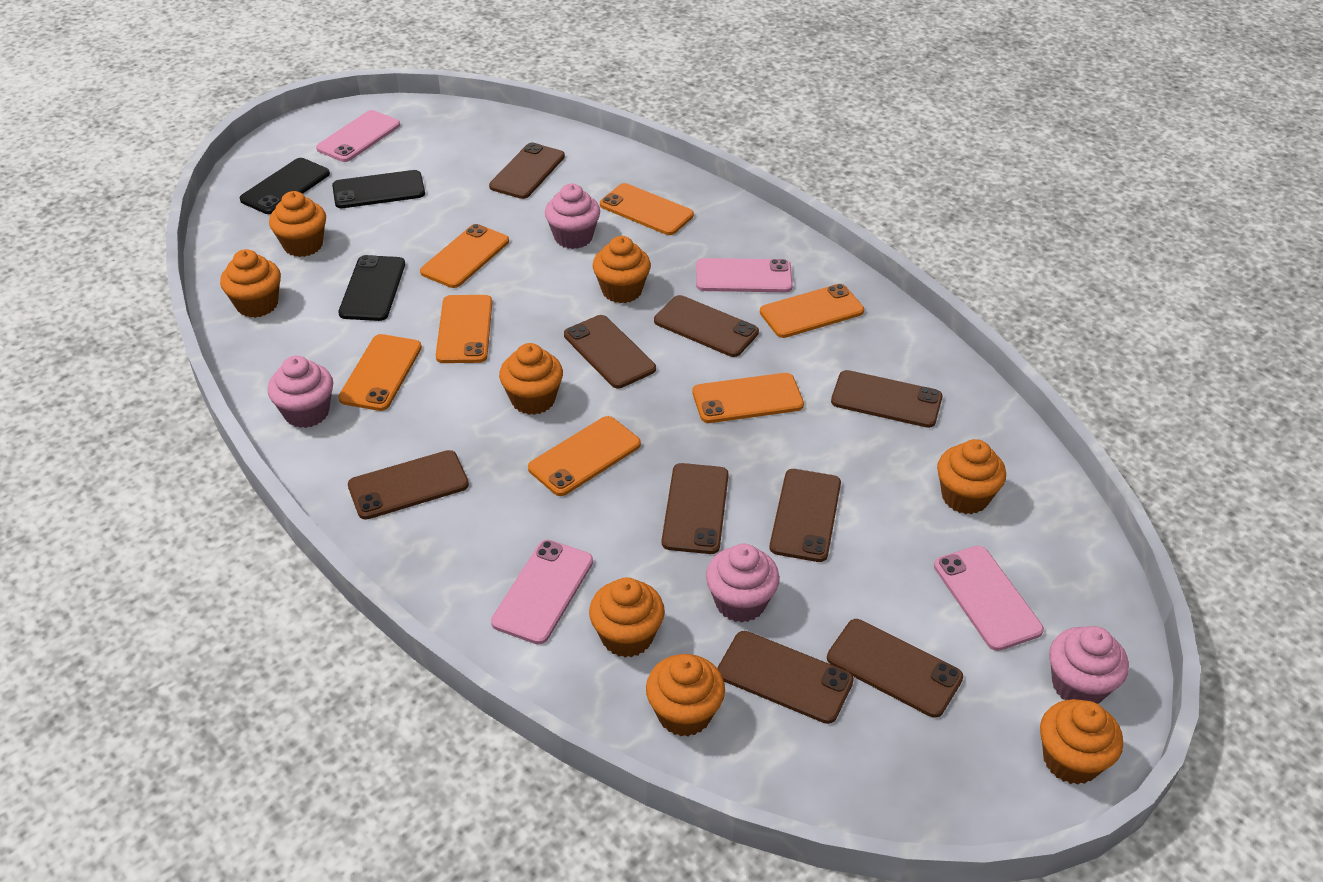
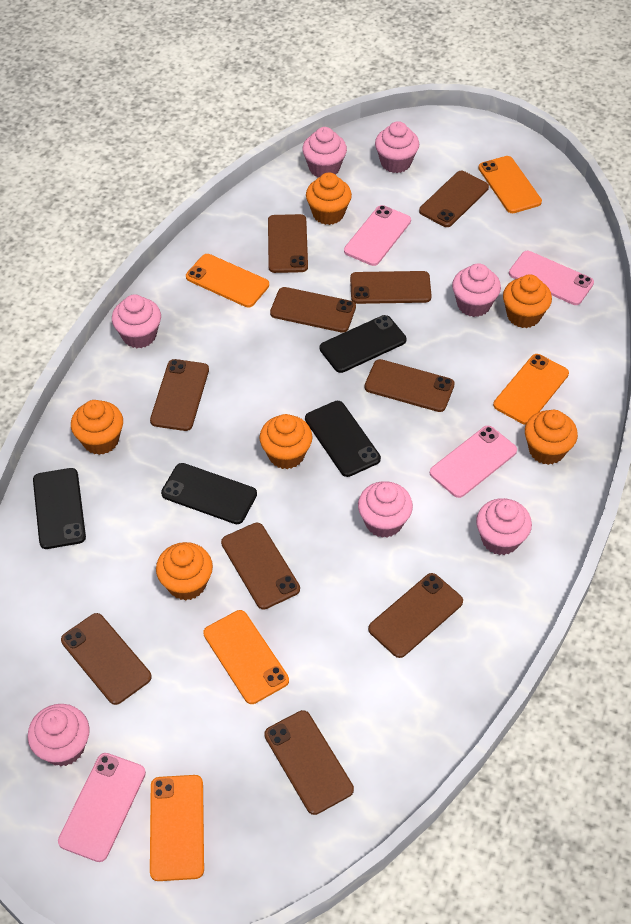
black phone: 3 -> 4
brown phone: 9 -> 10
orange cupcake: 8 -> 6
orange phone: 7 -> 5
pink cupcake: 4 -> 7

